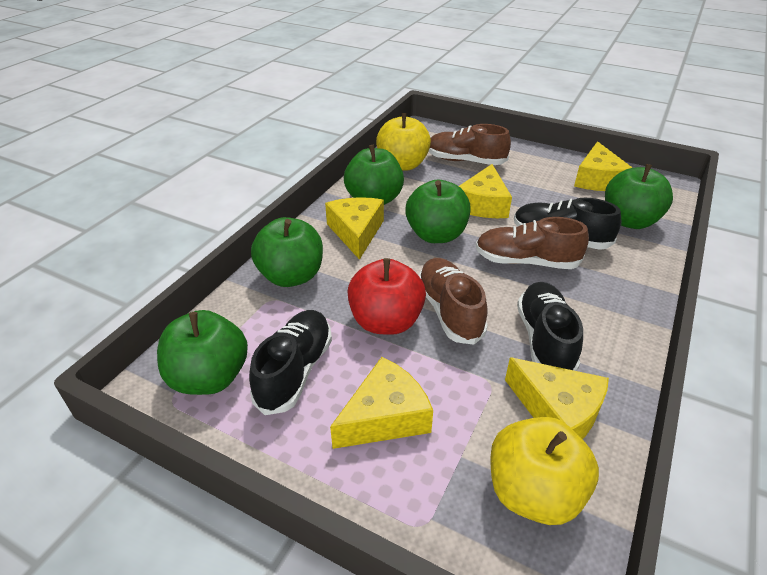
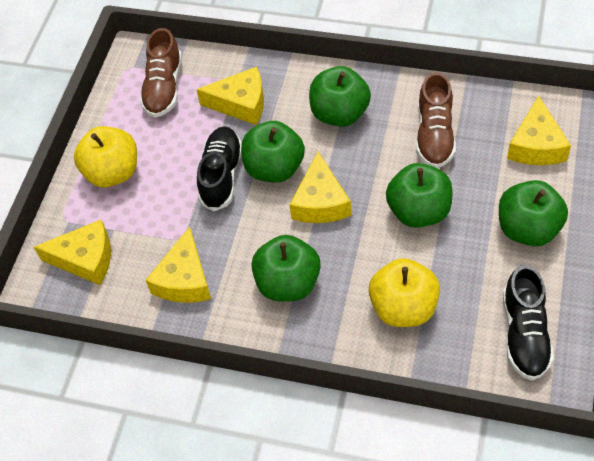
black shoe: 3 -> 2
brown shoe: 3 -> 2
red apple: 1 -> 0

